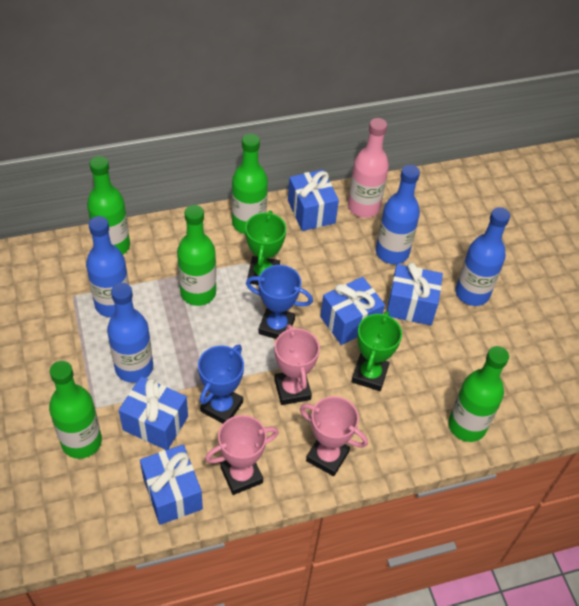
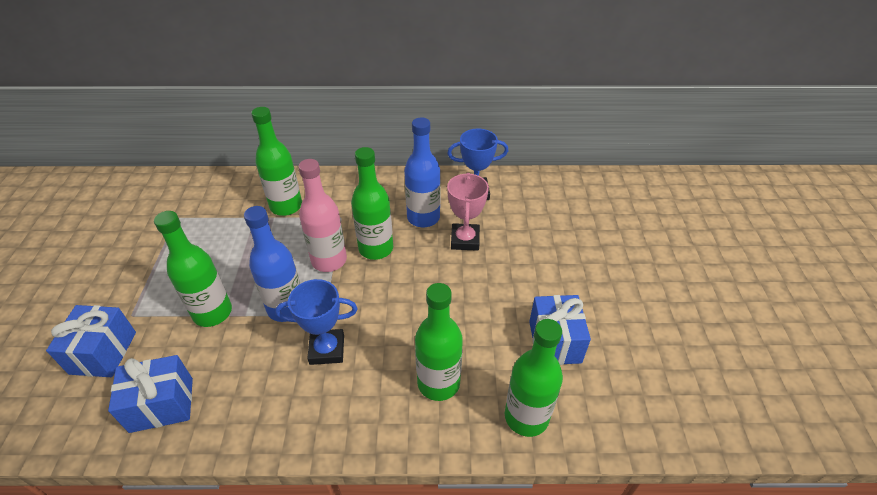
blue bottle: 4 -> 2
blue gift: 5 -> 3
green trophy: 2 -> 0
pink trophy: 3 -> 1

